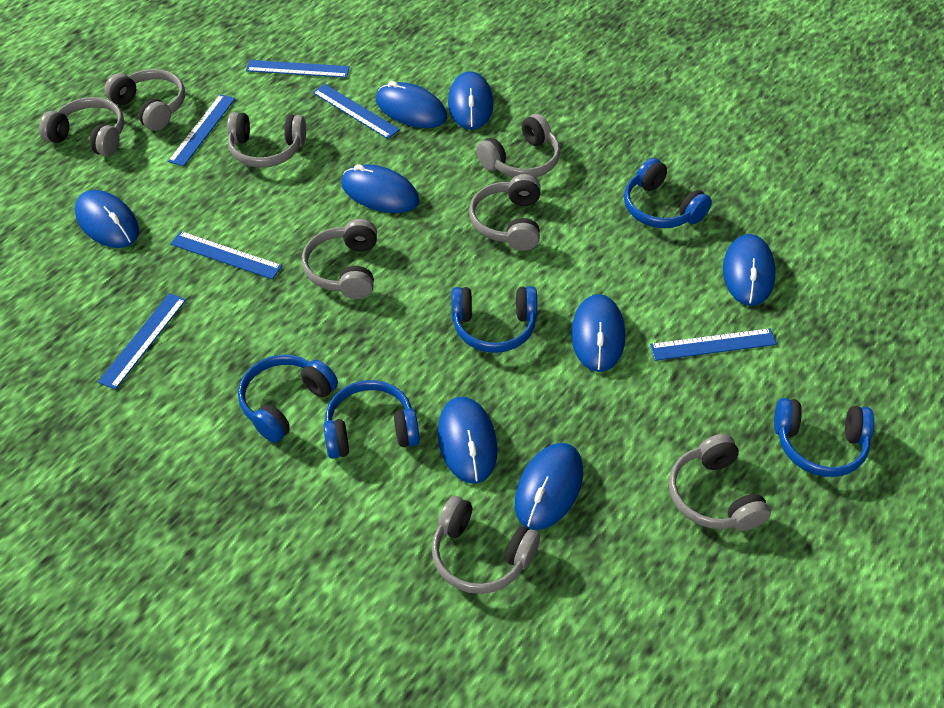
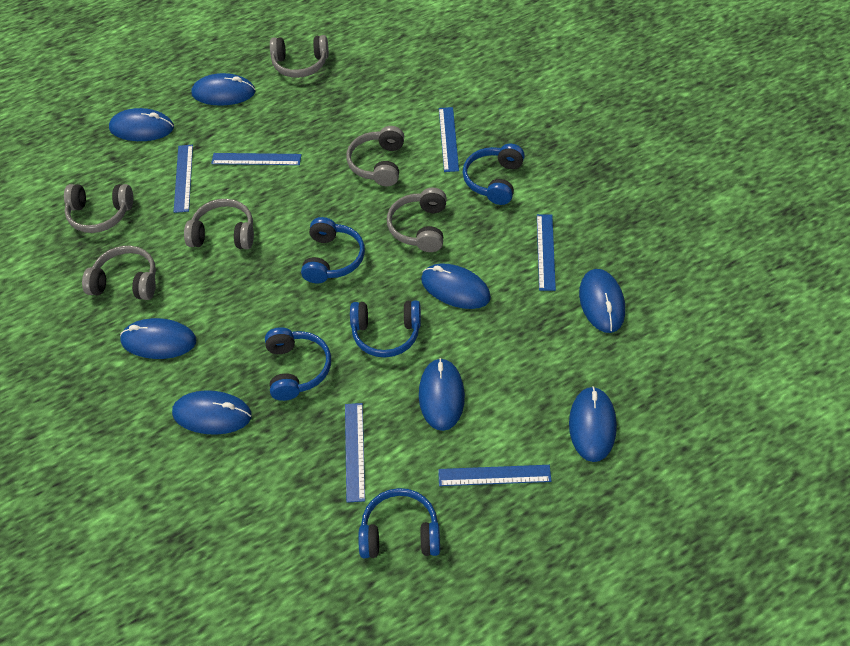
grey headphones: 8 -> 6

